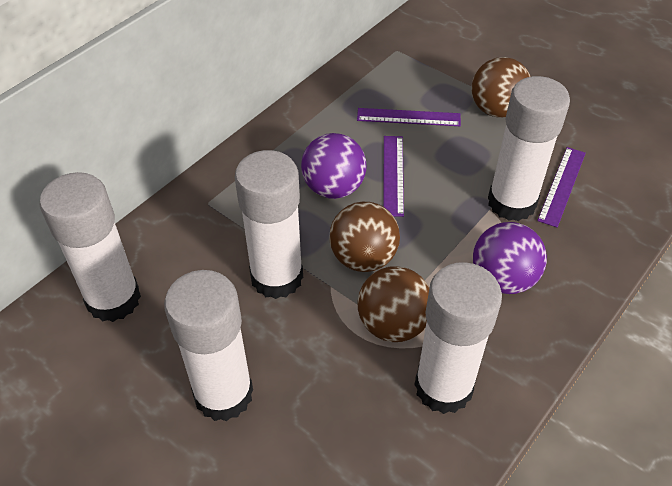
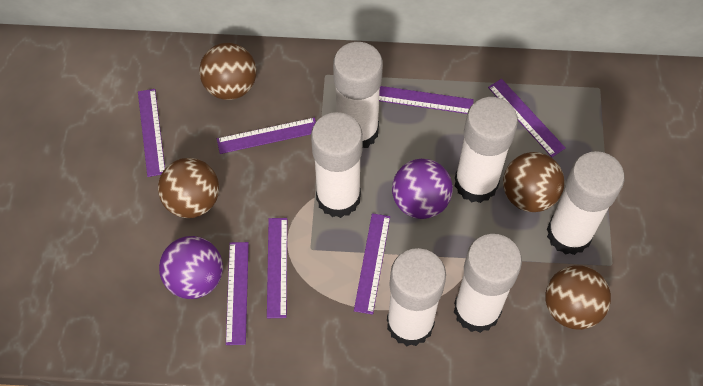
brown ball: 3 -> 4
purple ruler: 3 -> 7
white glue stick: 5 -> 6

